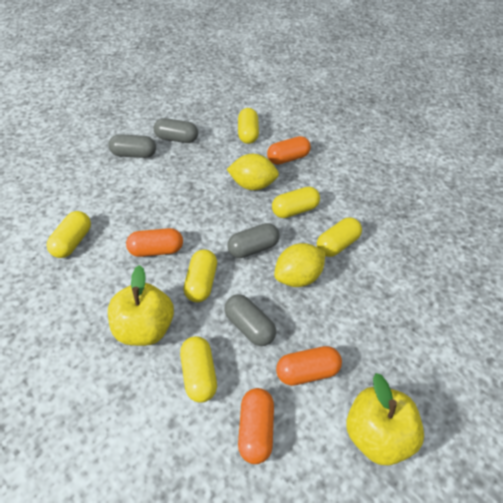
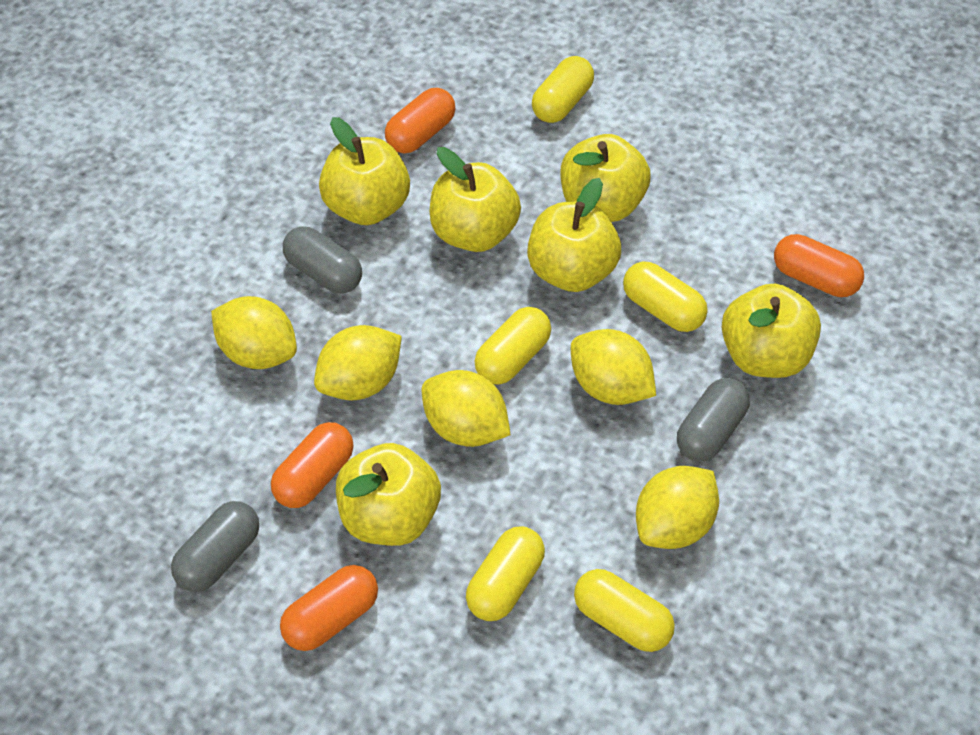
grey capsule: 4 -> 3
yellow apple: 2 -> 6
yellow capsule: 6 -> 5
yellow lemon: 2 -> 5

